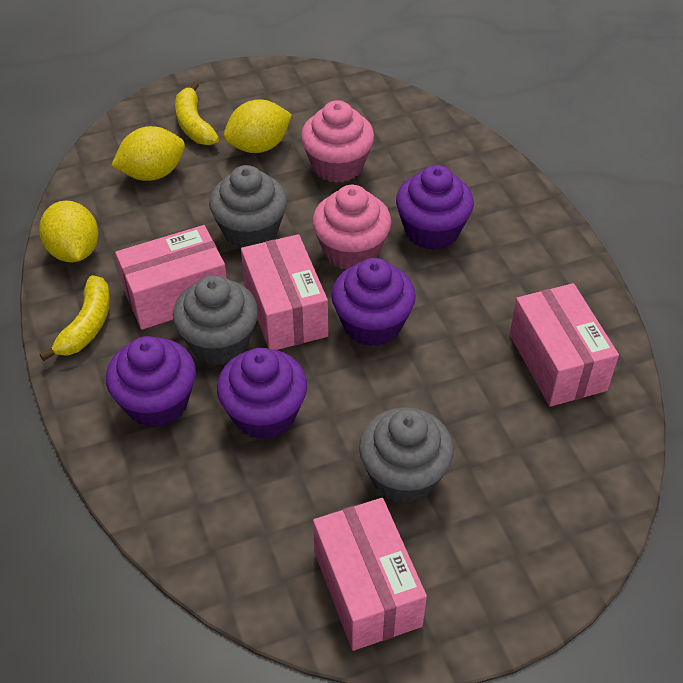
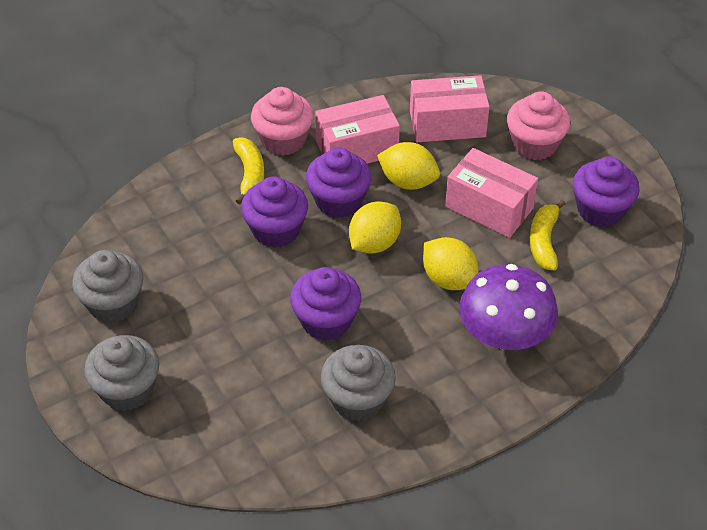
pink box: 4 -> 3
purple mushroom: 0 -> 1

